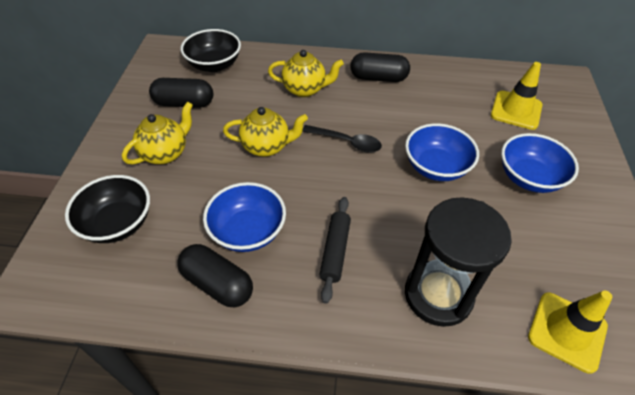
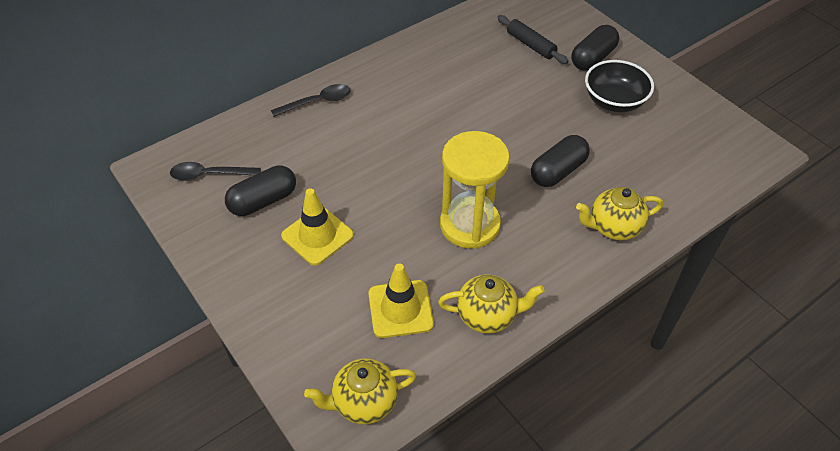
black bowl: 2 -> 1
black hourglass: 1 -> 0
black spoon: 1 -> 2
blue bowl: 3 -> 0
yellow hourglass: 0 -> 1

